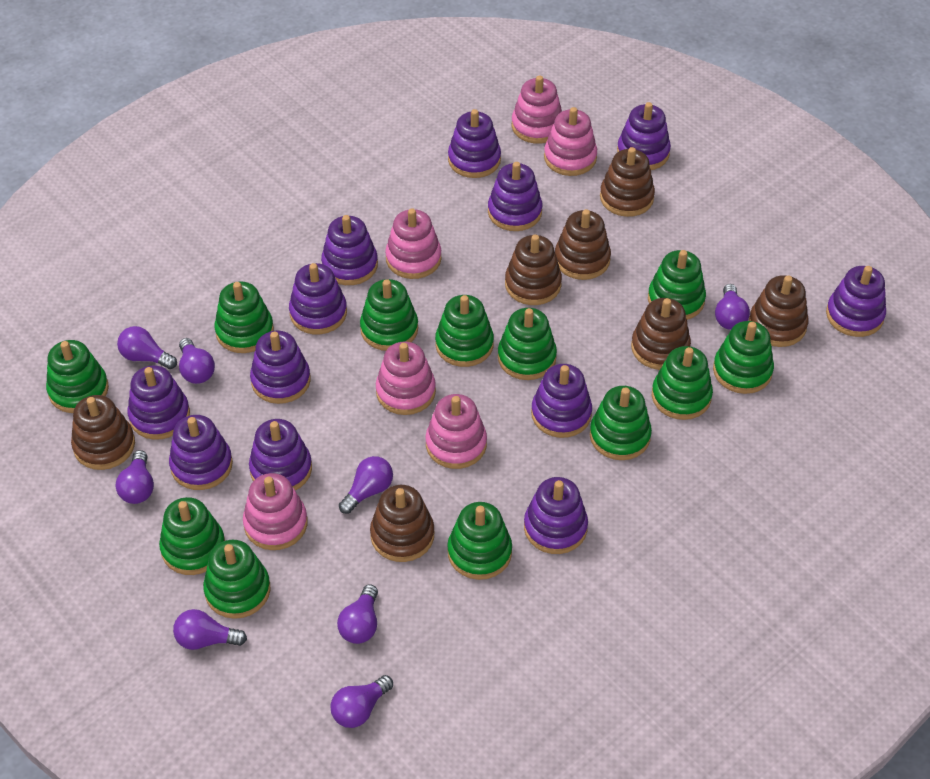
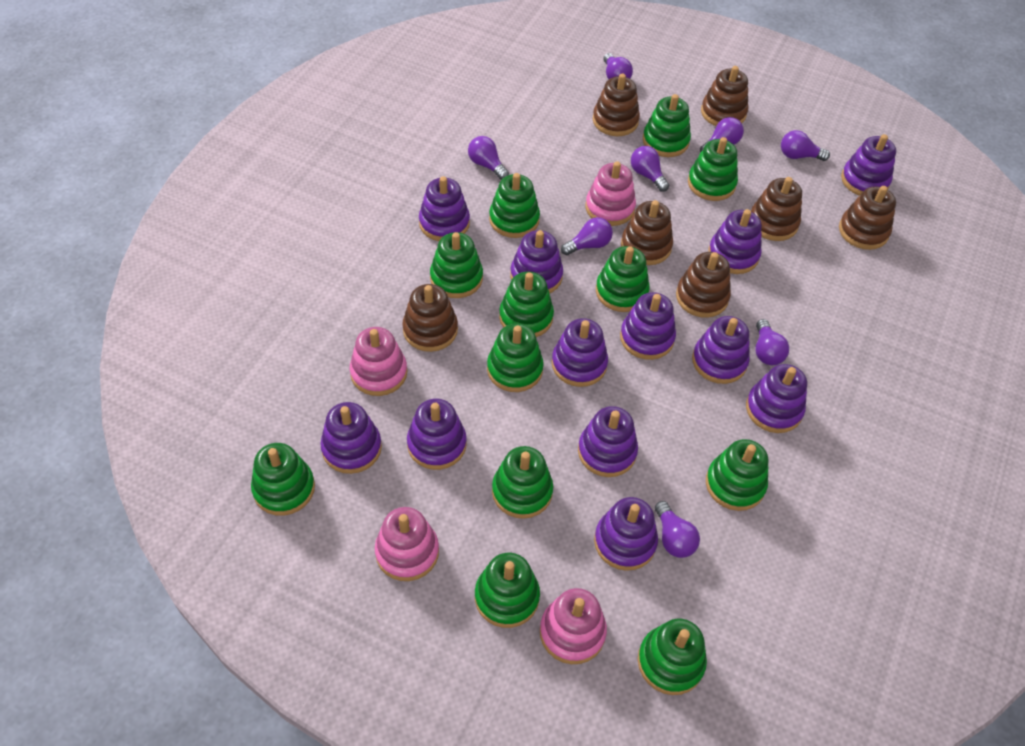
pink stacking toy: 6 -> 4

